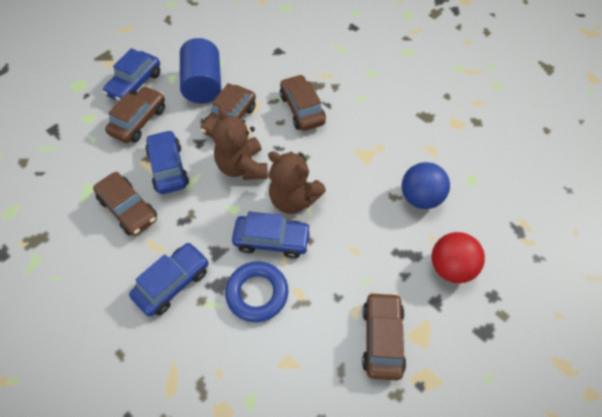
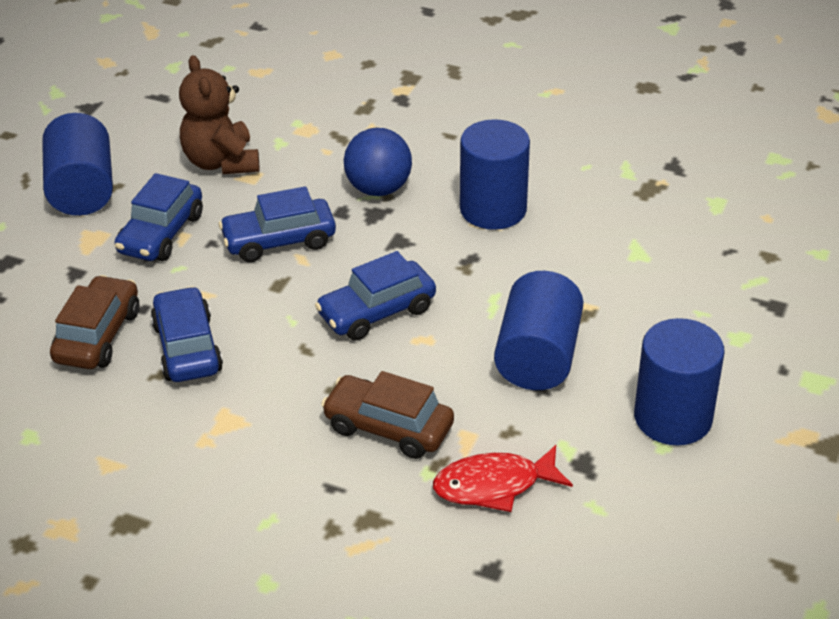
blue cylinder: 1 -> 4
blue ring: 1 -> 0
brown car: 5 -> 2
brown teddy bear: 2 -> 1
red ball: 1 -> 0
red fish: 0 -> 1

